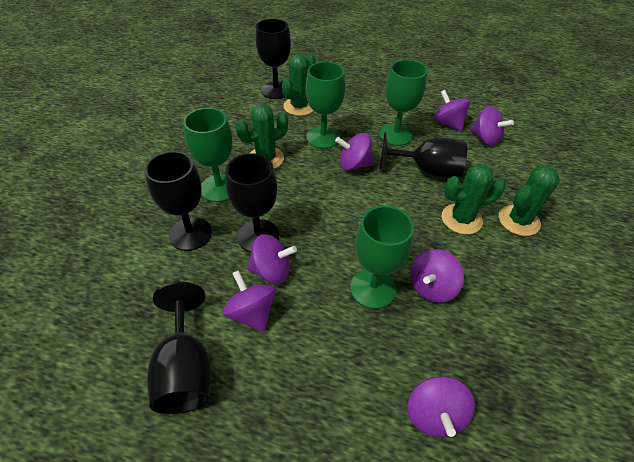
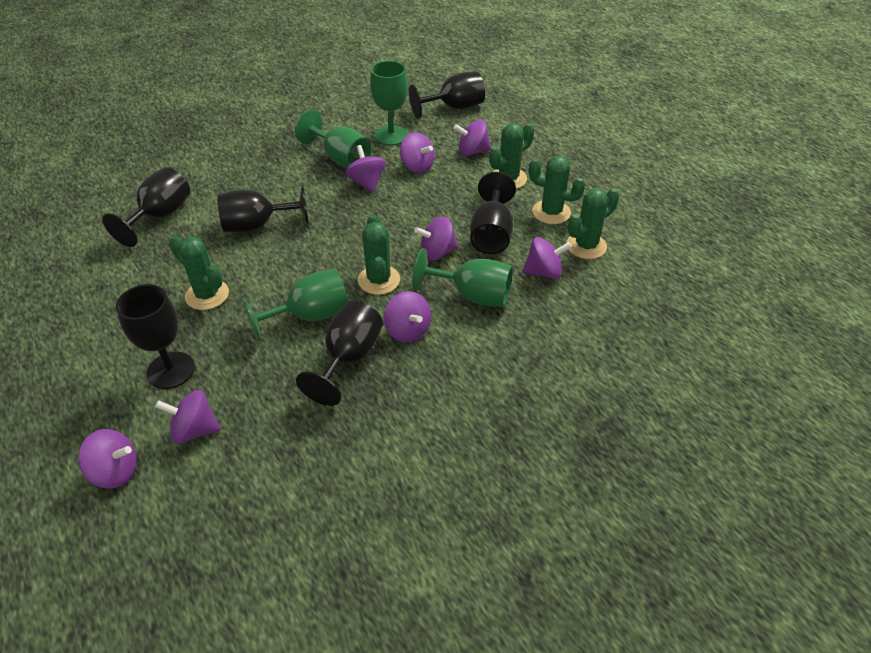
black goblet: 5 -> 6
green cactus: 4 -> 5
purple spinning top: 7 -> 8

